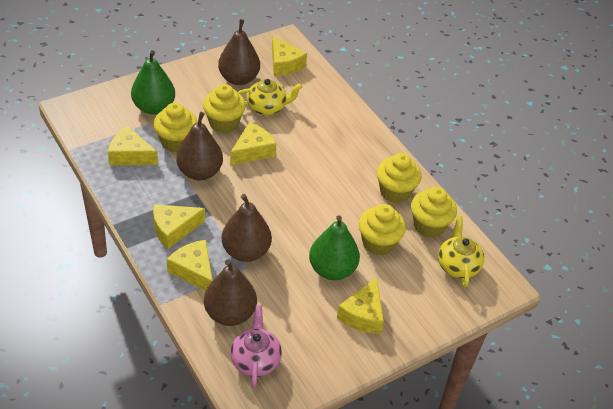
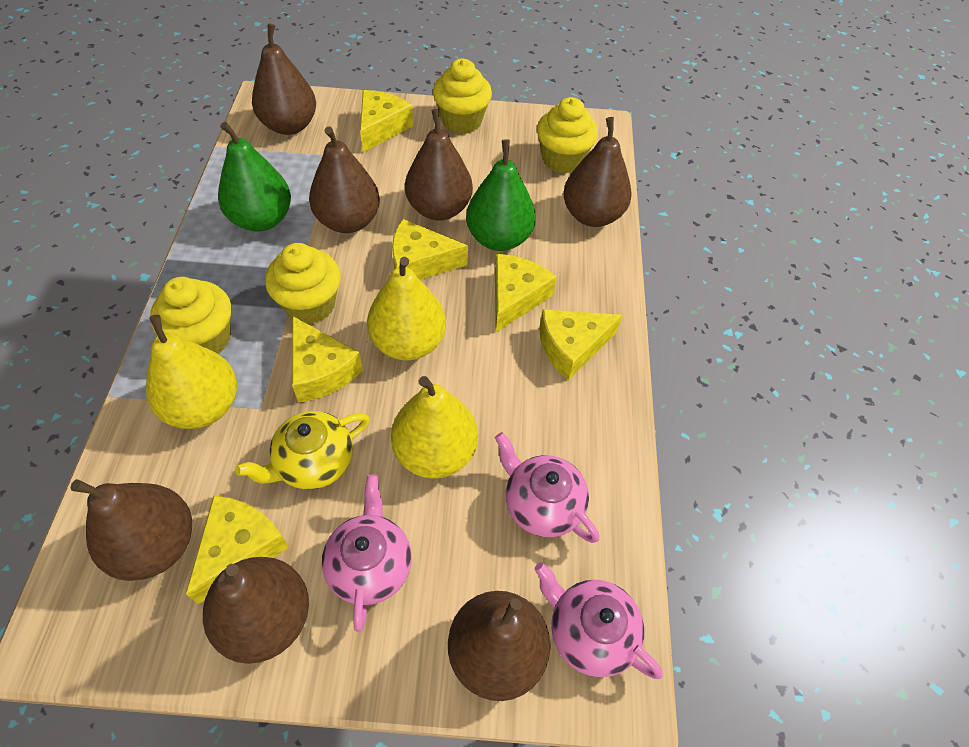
brown pear: 4 -> 7
pink teapot: 1 -> 3
yellow cupcake: 5 -> 4
yellow pear: 0 -> 3
yellow teapot: 2 -> 1

